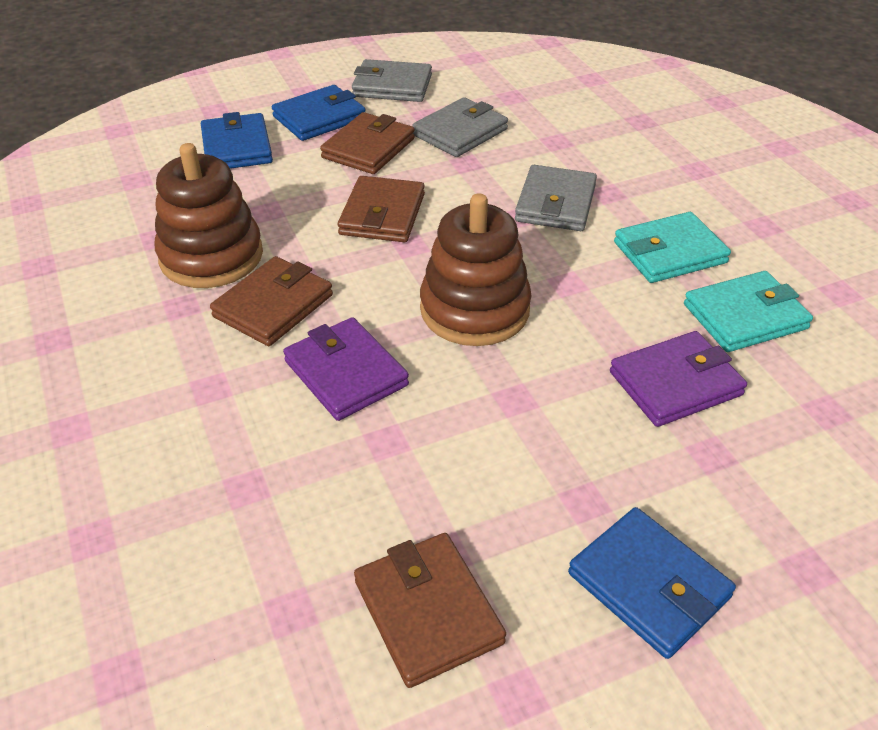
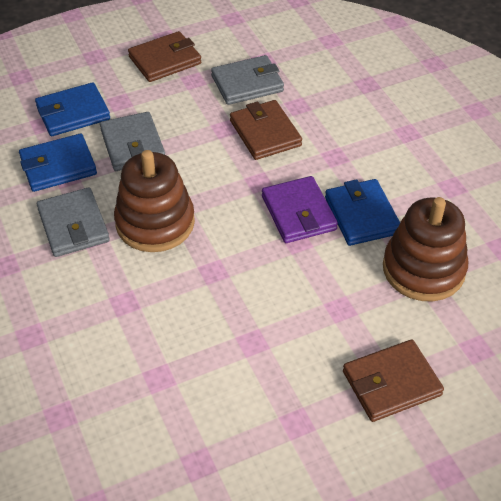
brown wallet: 4 -> 3
purple wallet: 2 -> 1
turquoise wallet: 2 -> 0

